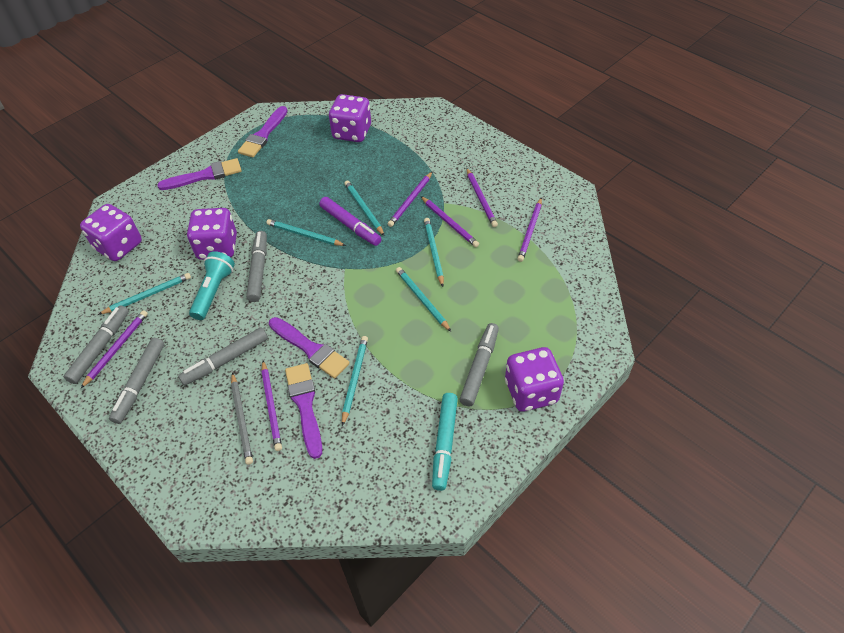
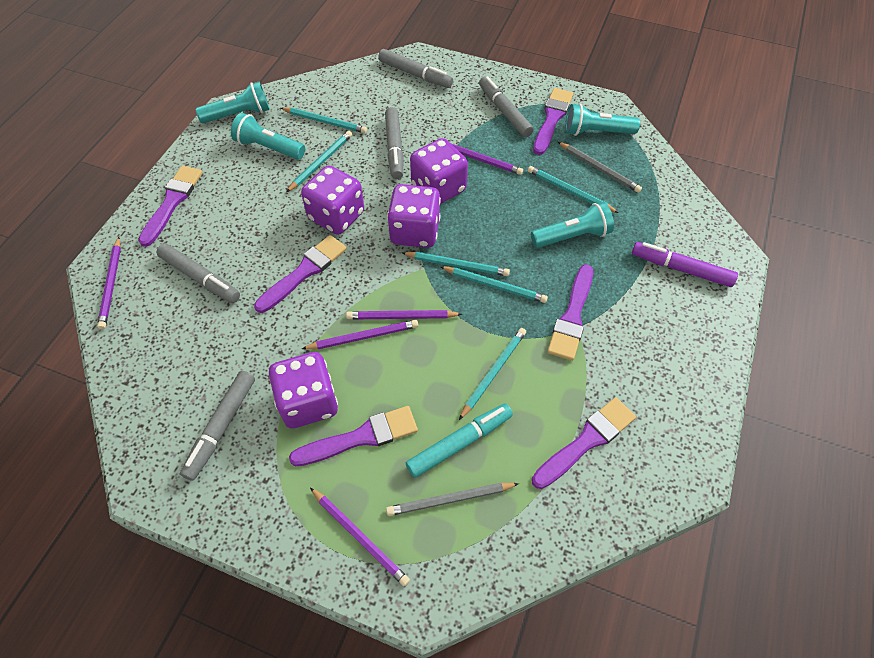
grey pencil: 1 -> 2
purple brush: 4 -> 6
purple pencil: 6 -> 5
turquoise flashlight: 1 -> 4

